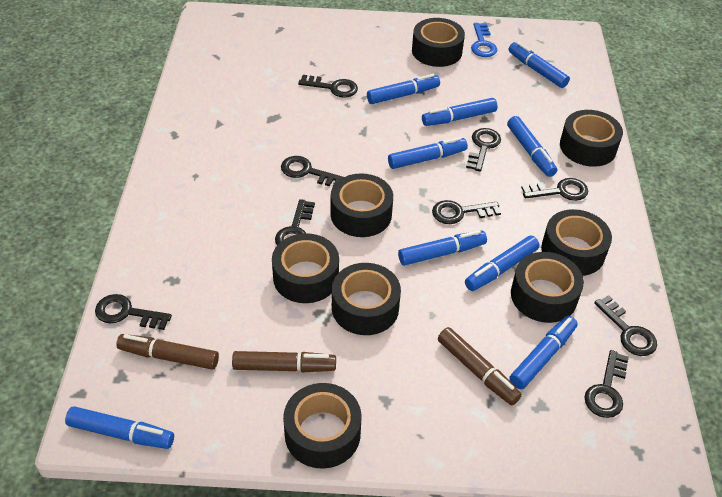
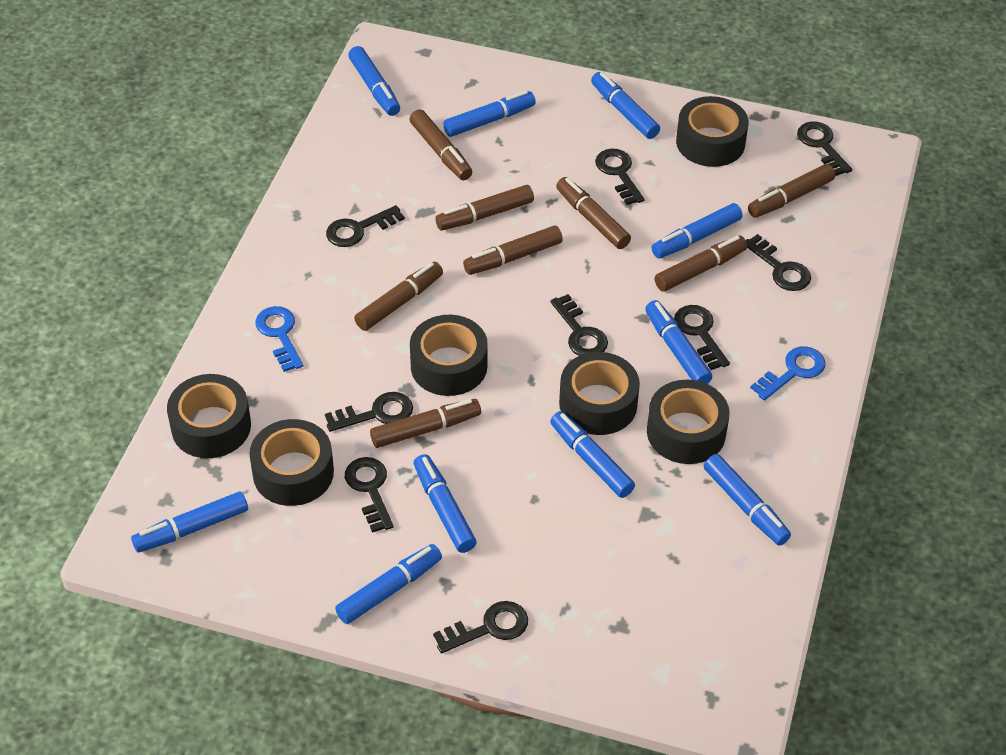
black tape: 8 -> 6
blue key: 1 -> 2
blue marker: 9 -> 10
brown marker: 3 -> 8

